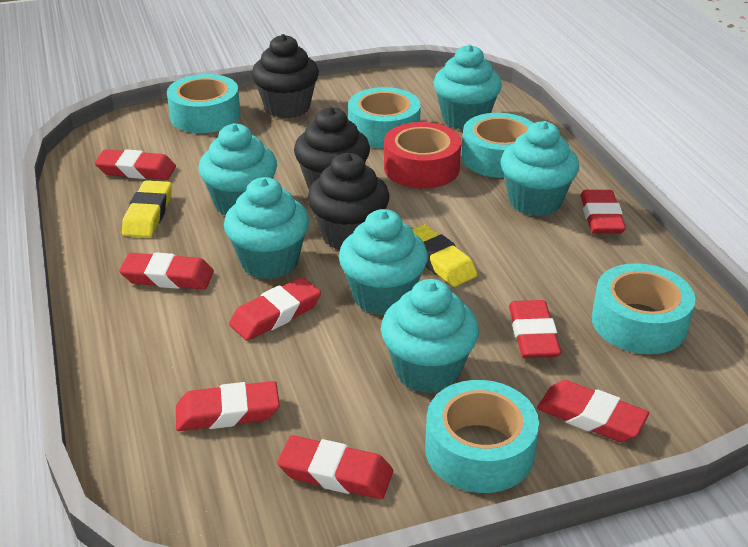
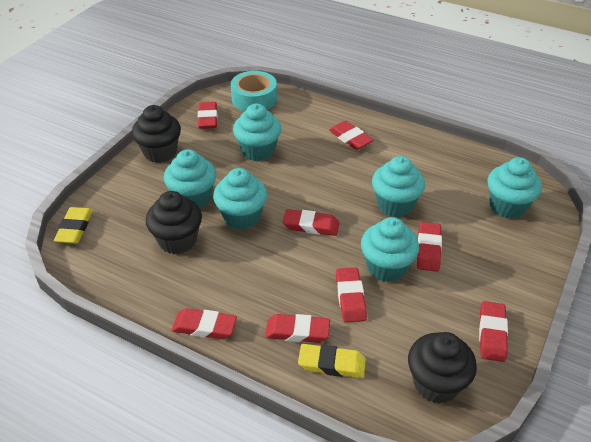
red tape: 1 -> 0
turquoise tape: 5 -> 1

